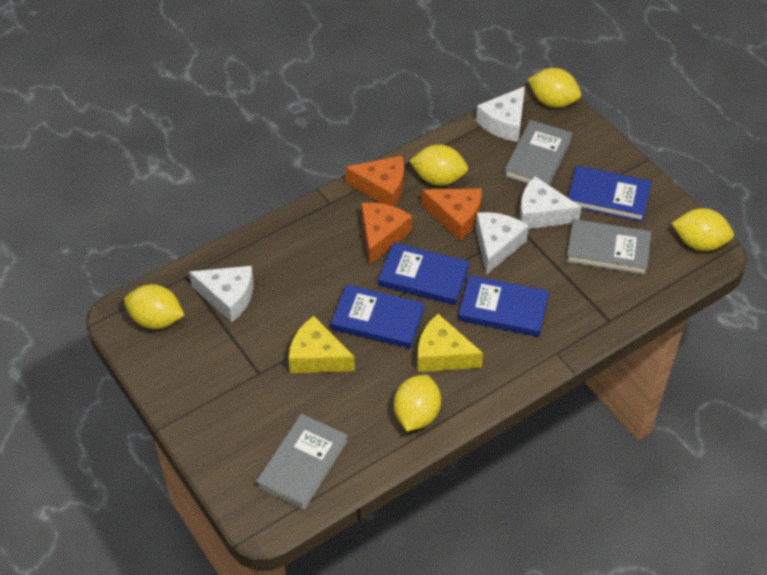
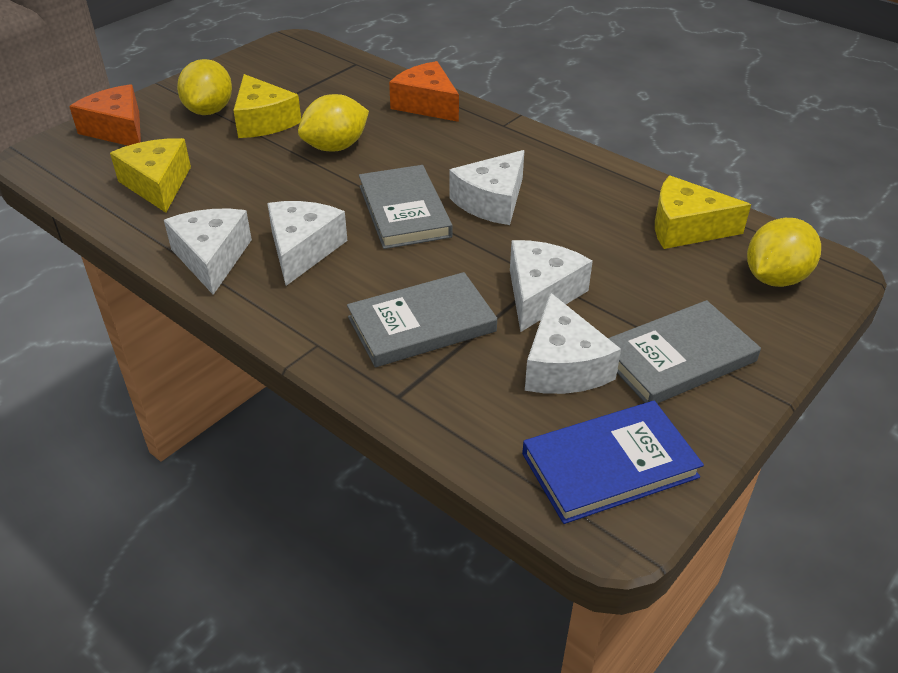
blue book: 4 -> 1
orange cheese: 3 -> 2
white cheese: 4 -> 5
yellow cheese: 2 -> 3
yellow lemon: 5 -> 3

